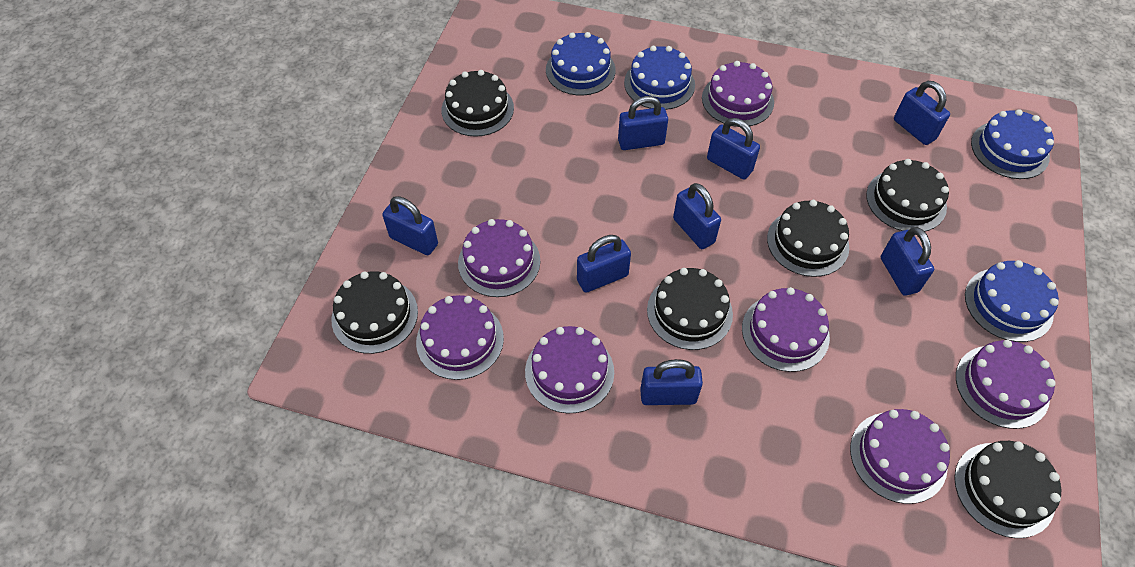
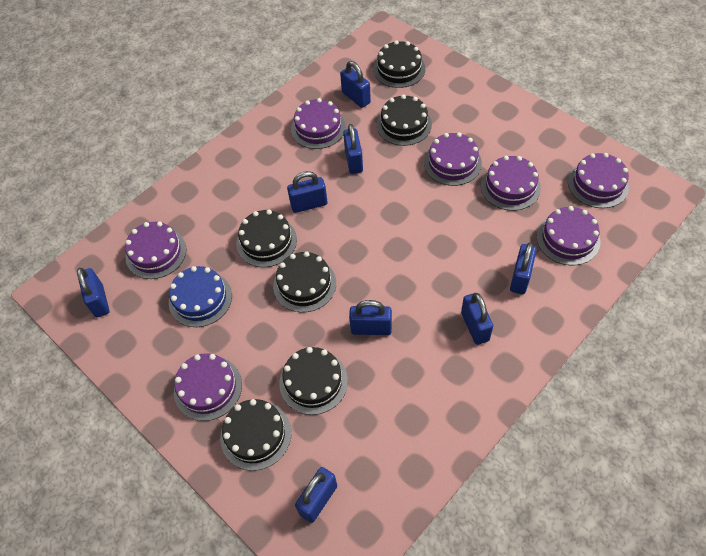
blue cake: 4 -> 1

